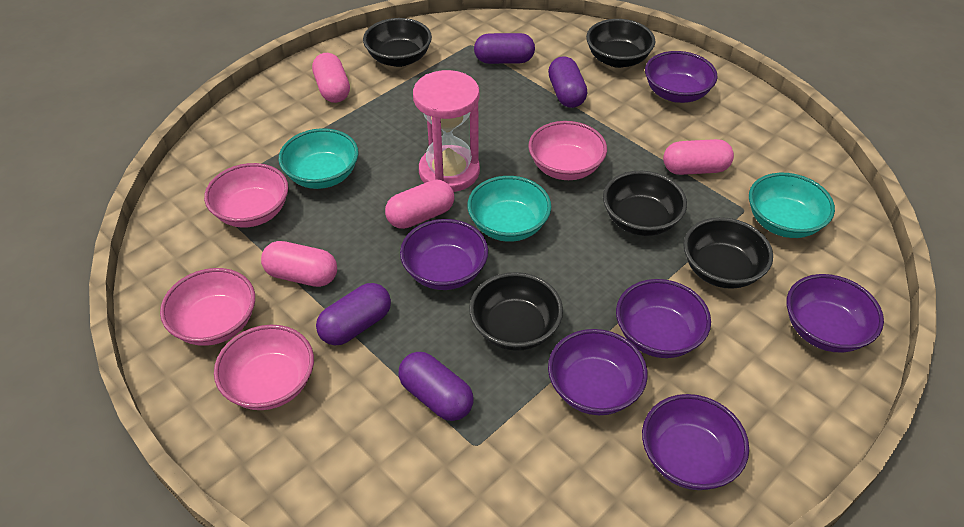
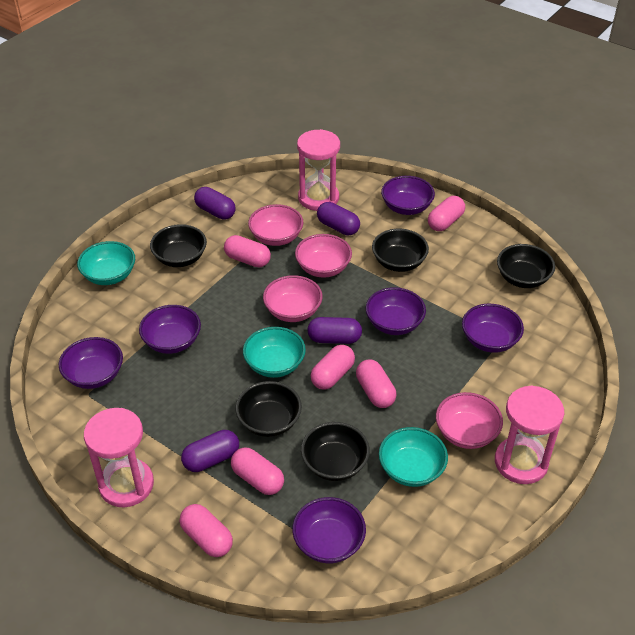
pink capsule: 4 -> 6
pink hourglass: 1 -> 3

